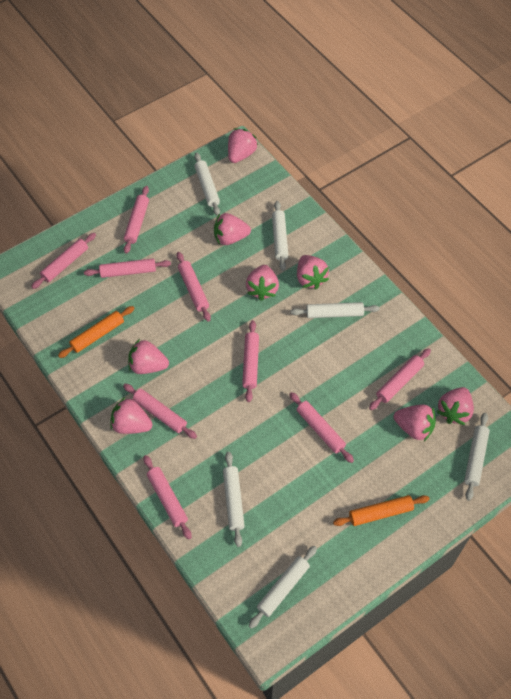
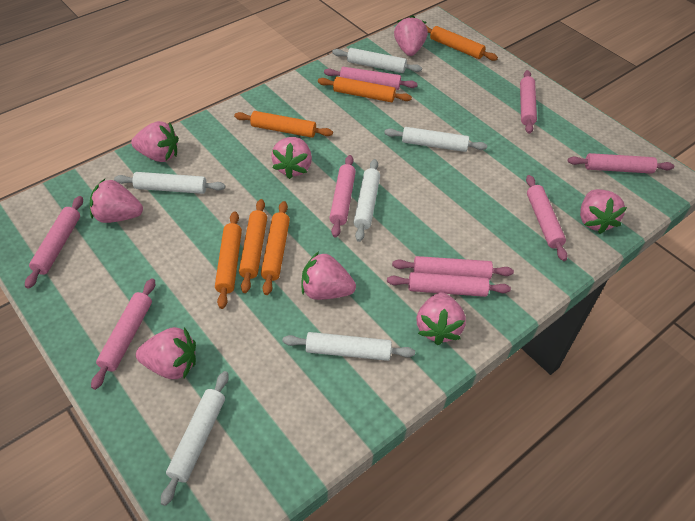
orange rolling pin: 2 -> 6

